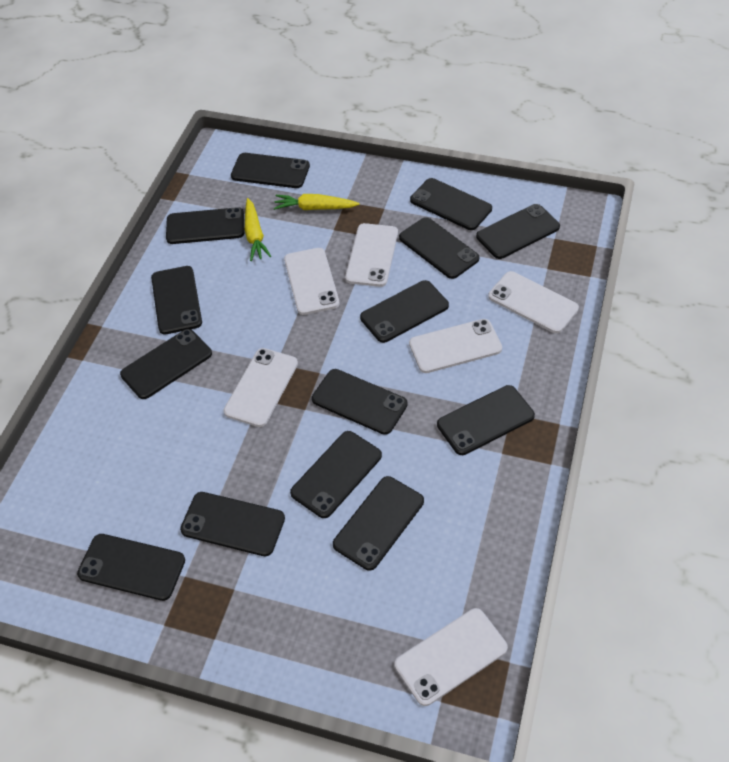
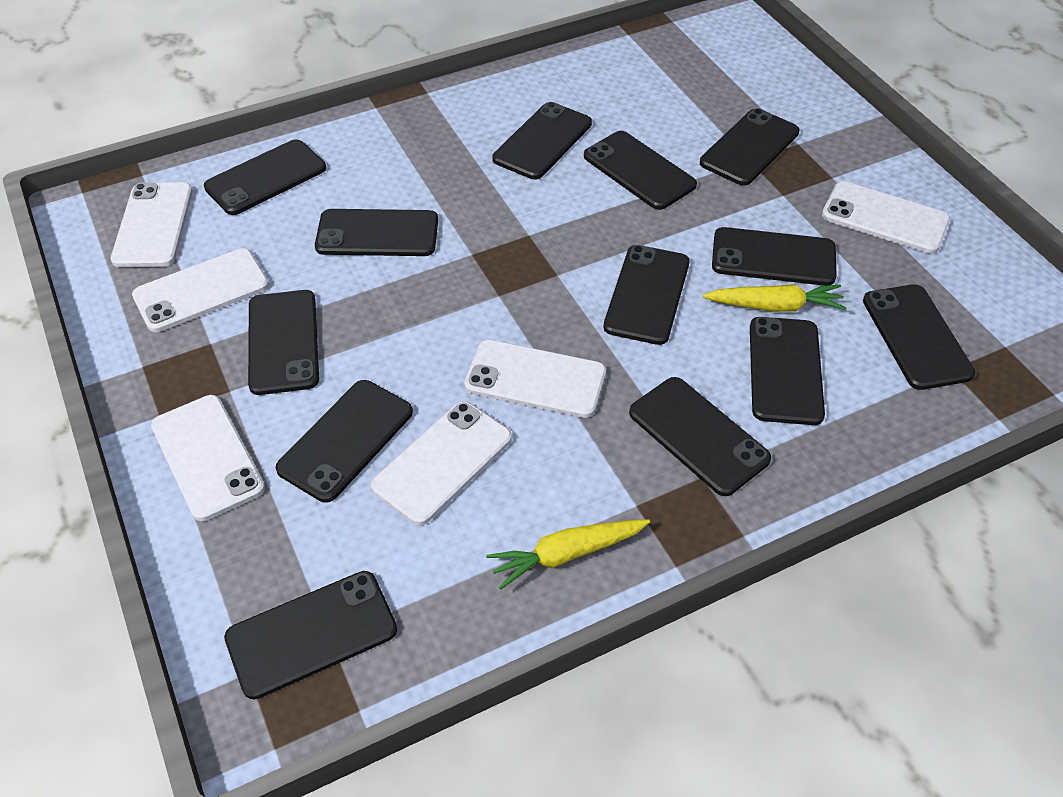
black phone: 14 -> 13

